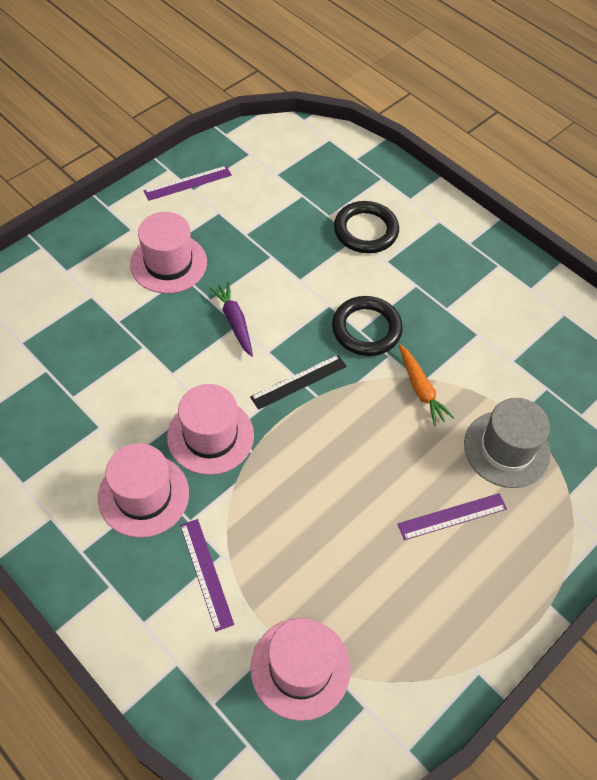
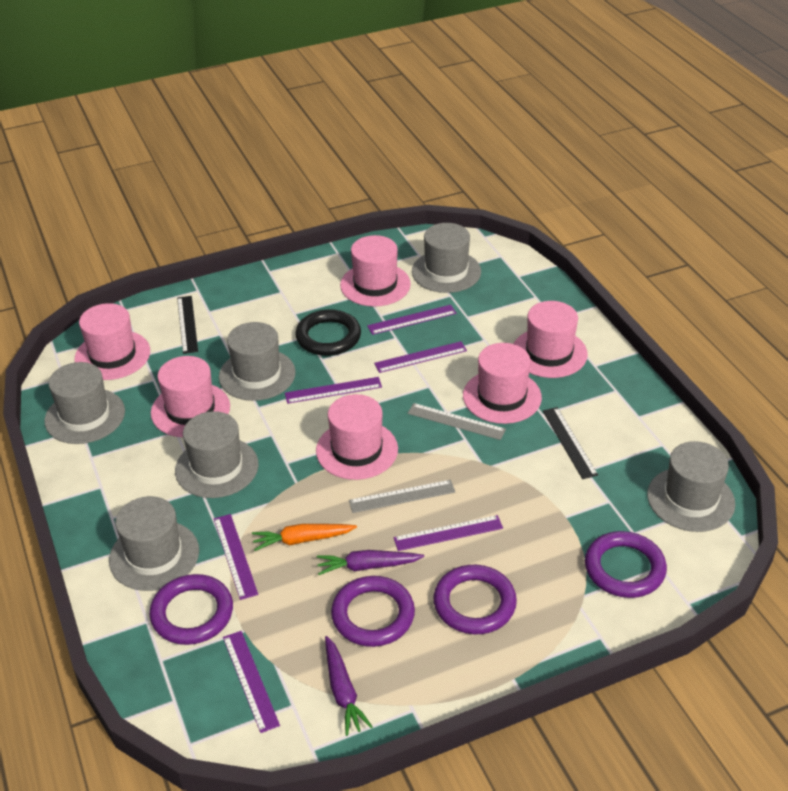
black ring: 2 -> 1
black ruler: 1 -> 2
grey hat: 1 -> 6
grey ruler: 0 -> 2
pink hat: 4 -> 6
purple carrot: 1 -> 2
purple ring: 0 -> 4
purple ruler: 3 -> 6

